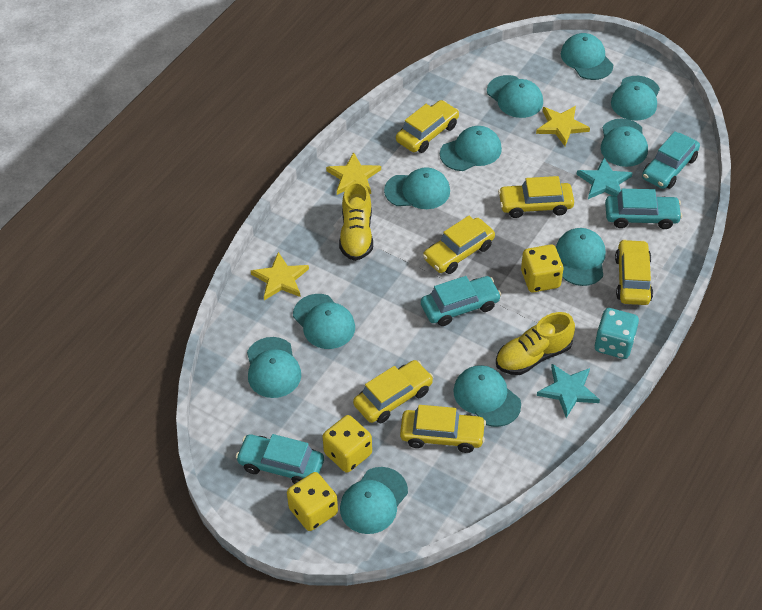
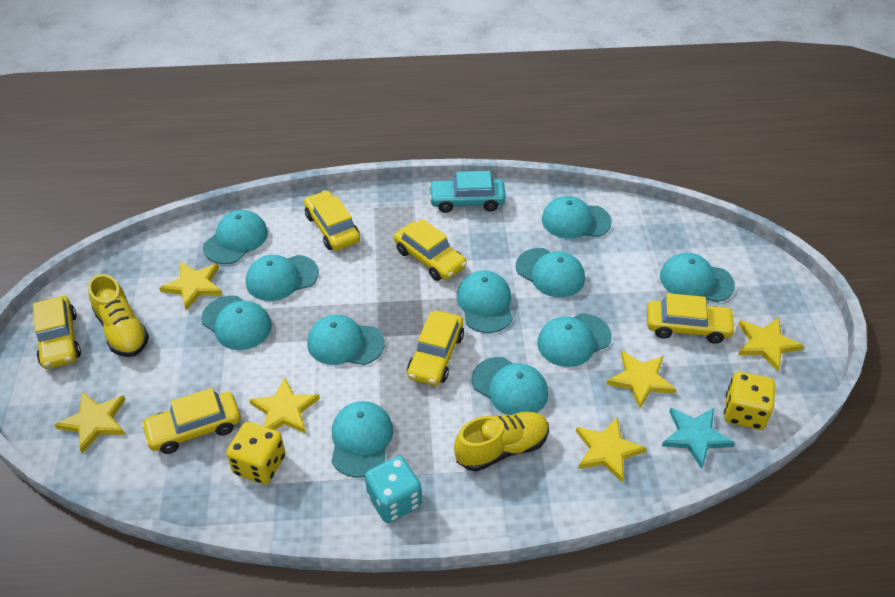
turquoise car: 4 -> 1
turquoise star: 2 -> 1
yellow dice: 3 -> 2
yellow star: 3 -> 6

